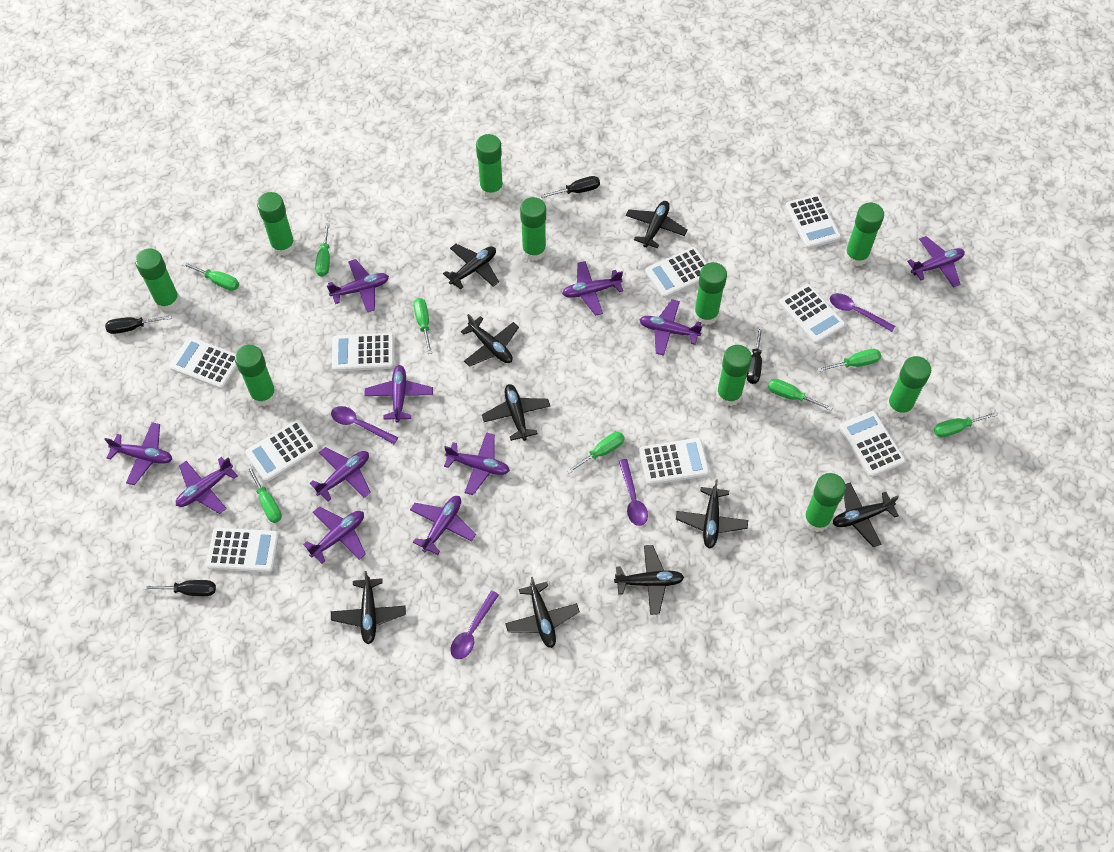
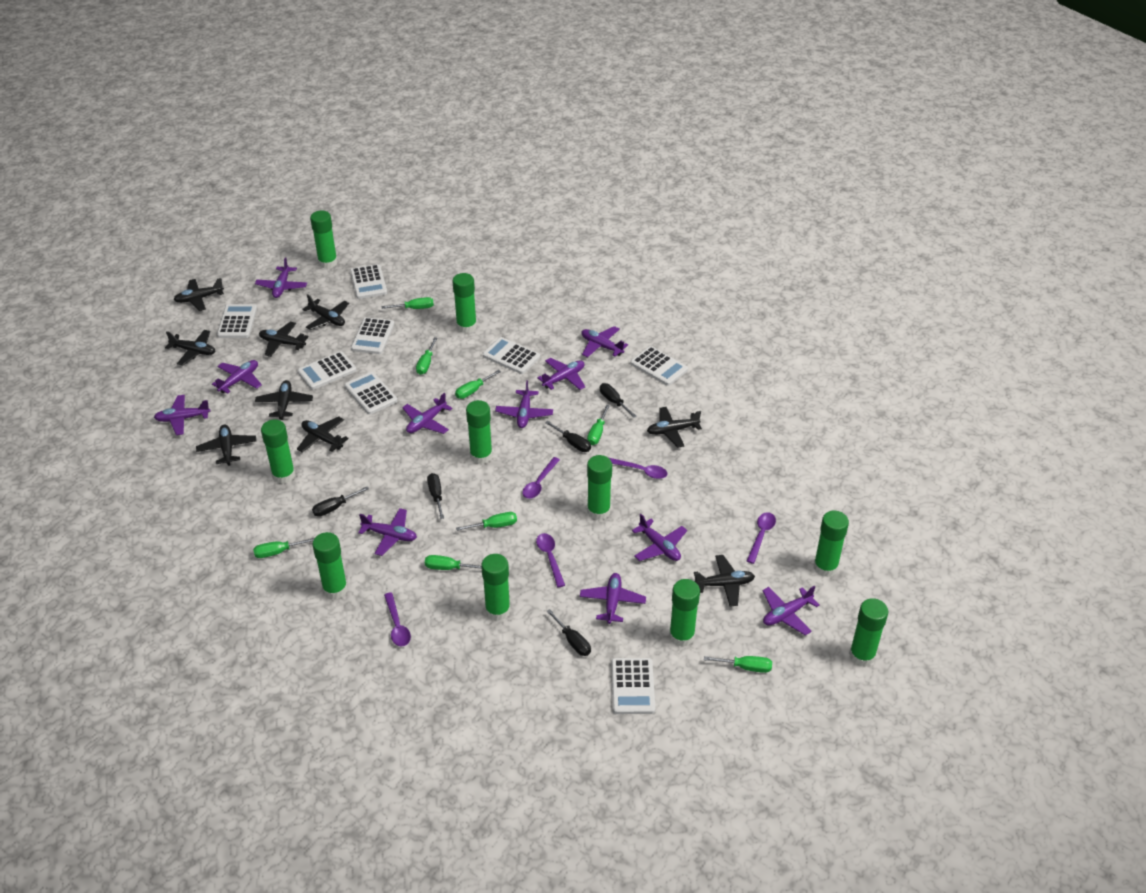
black screwdriver: 4 -> 5
purple spoon: 4 -> 5
white calculator: 9 -> 8

